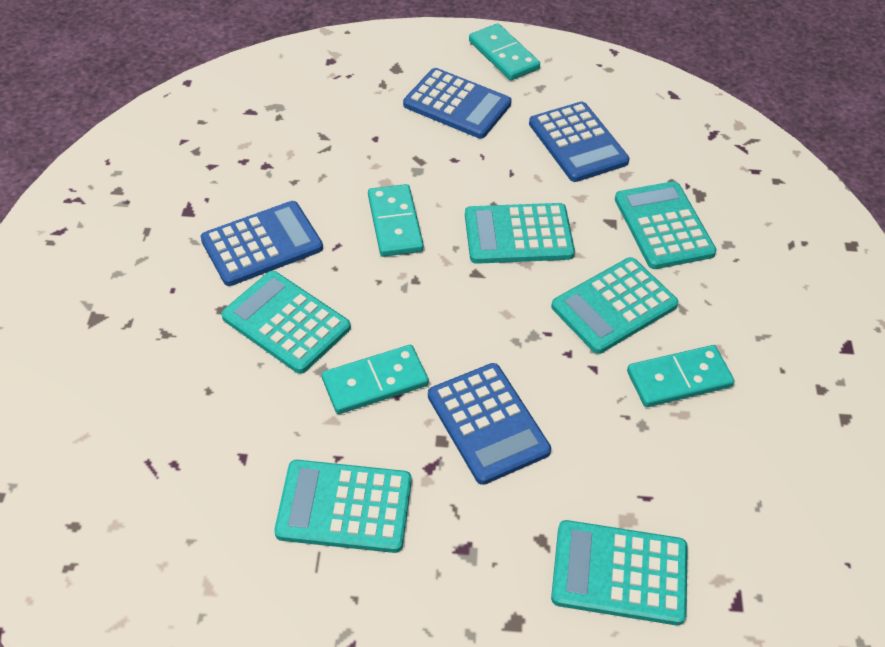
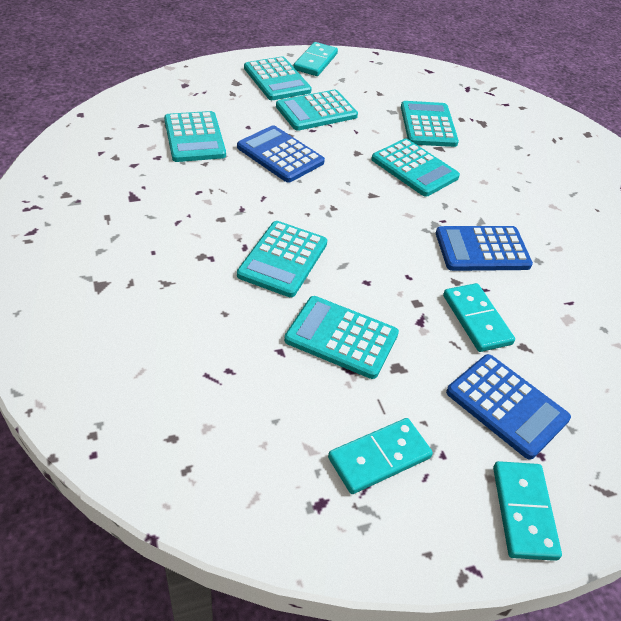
blue calculator: 4 -> 3
turquoise calculator: 6 -> 7

